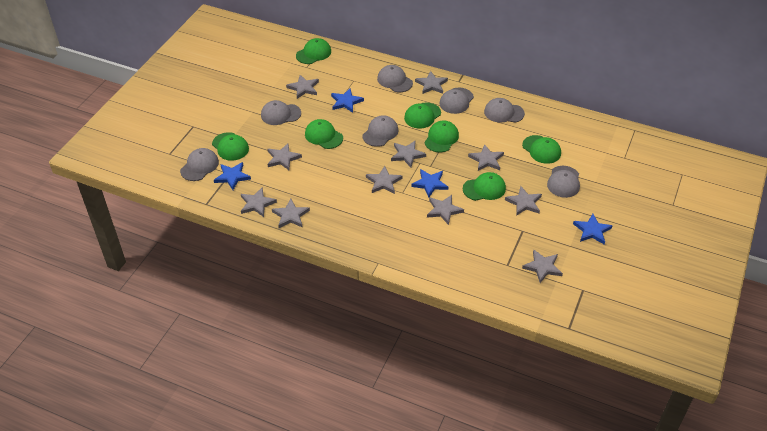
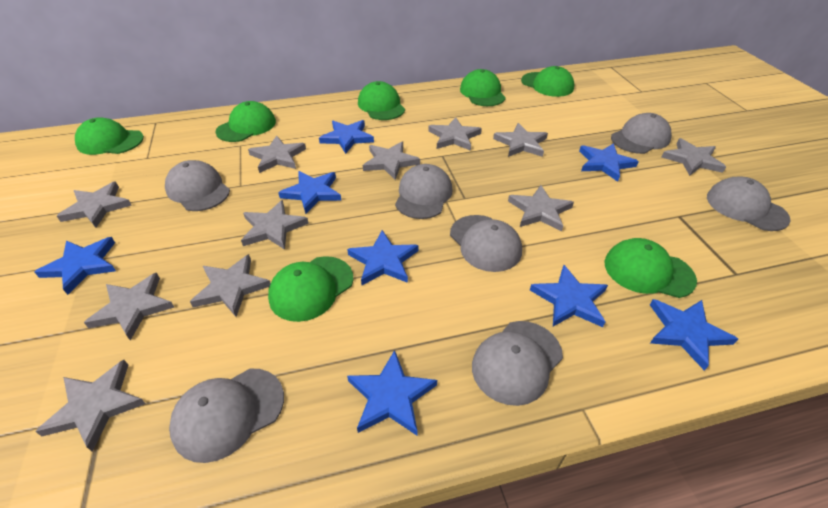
blue star: 4 -> 8

